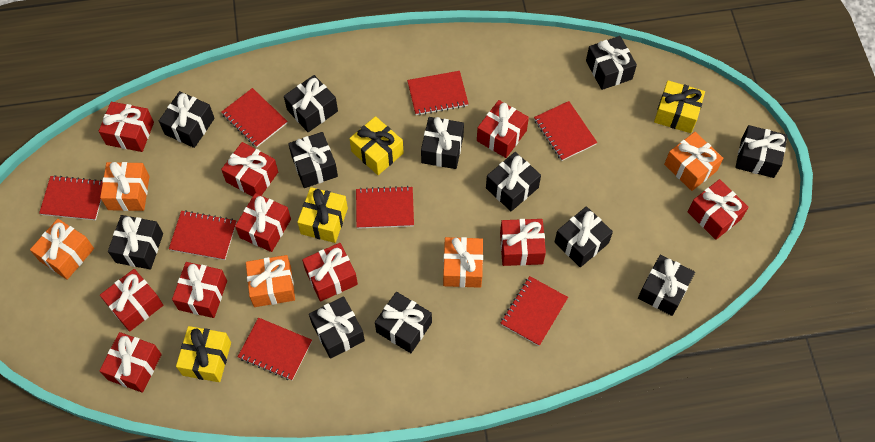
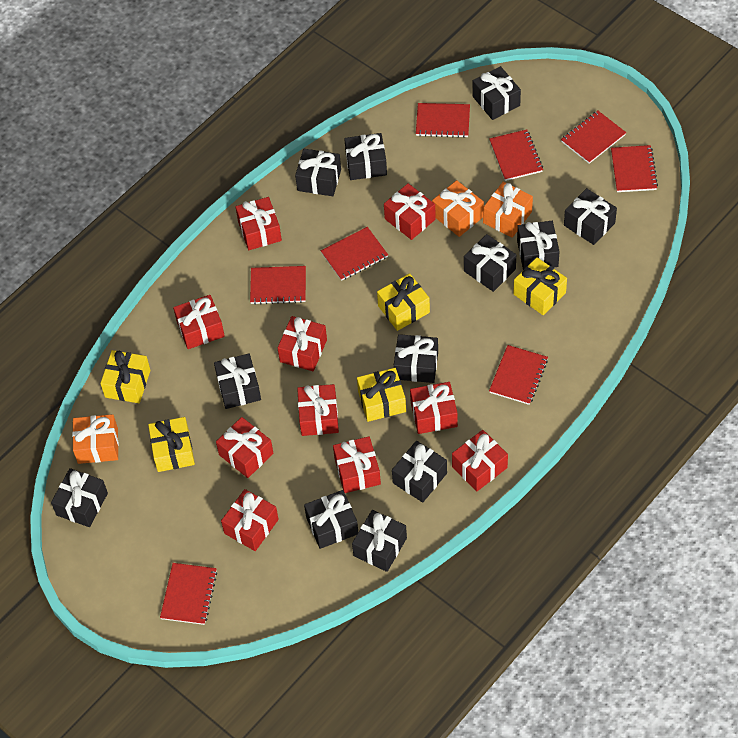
orange gift: 5 -> 3
yellow gift: 4 -> 5

